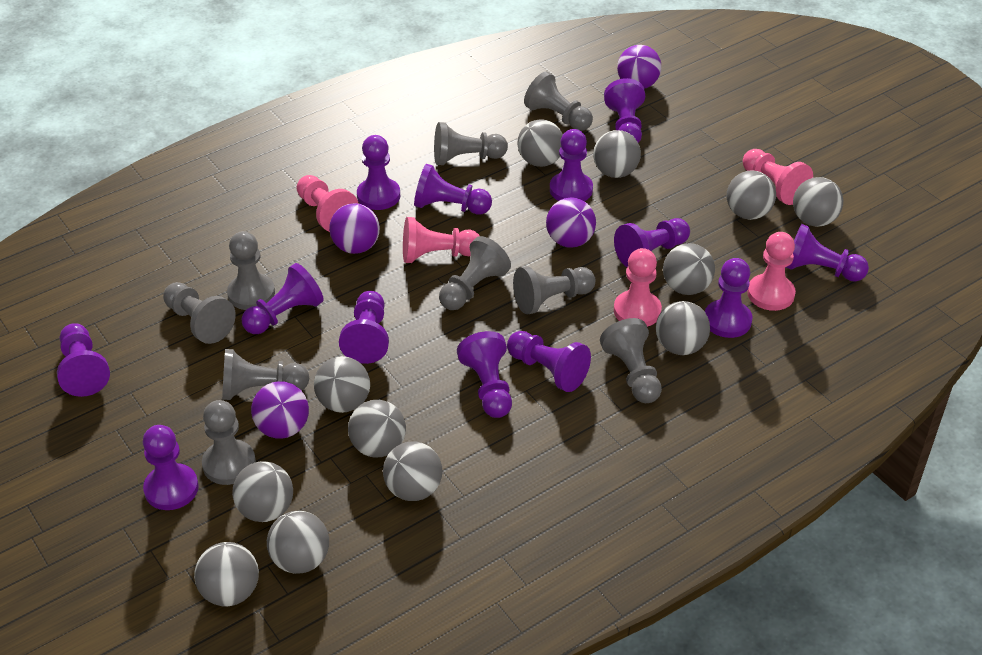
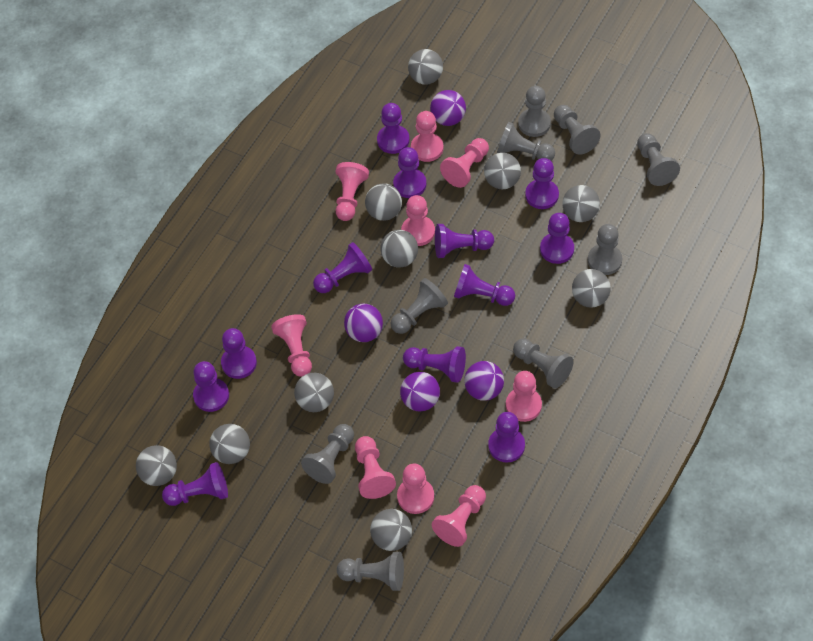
grey ball: 12 -> 10
pink pawn: 5 -> 9
purple pawn: 13 -> 12

